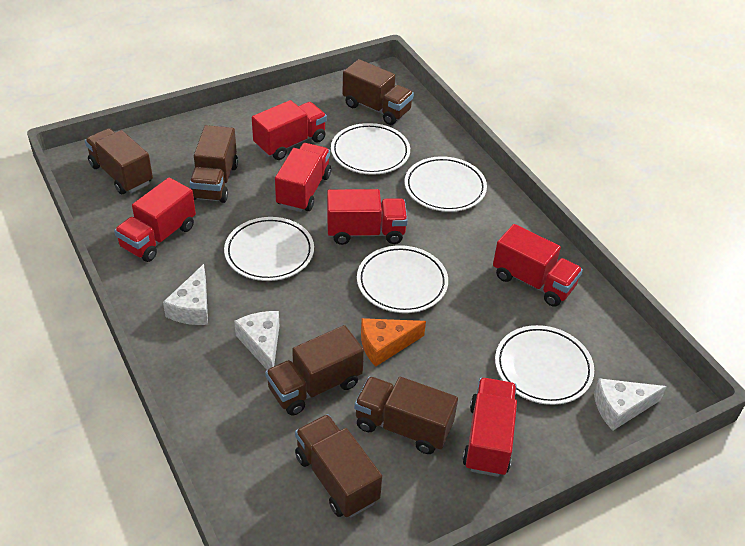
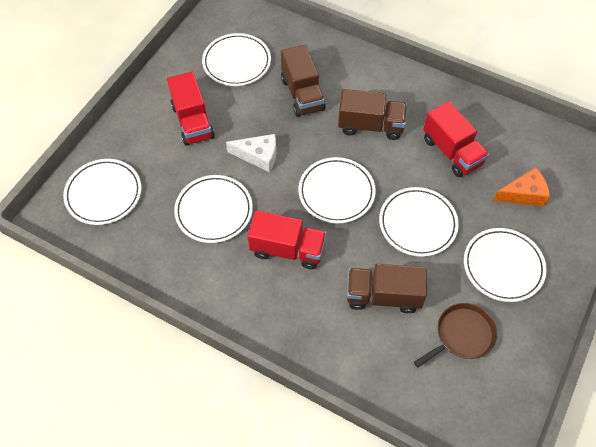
brown pan: 0 -> 1
brown truck: 6 -> 3
red truck: 6 -> 3
white cheese: 3 -> 1
white plate: 5 -> 6

